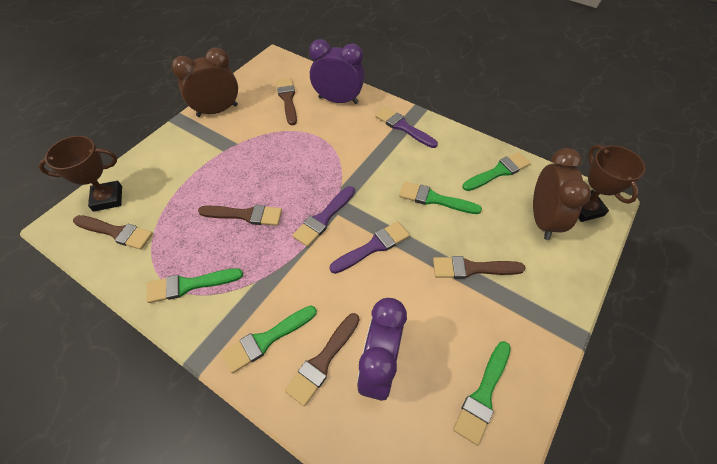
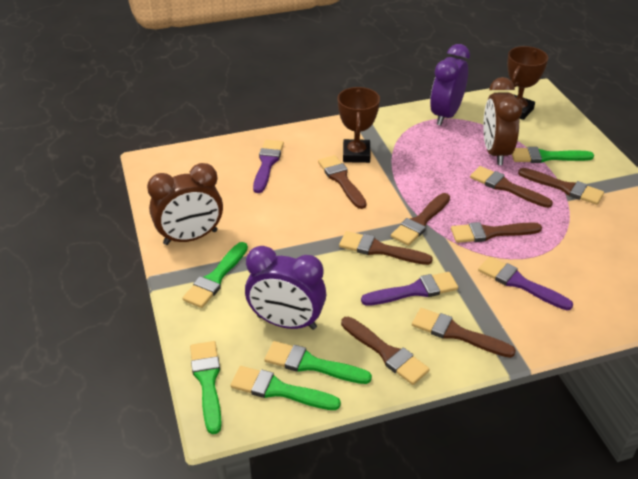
brown brush: 5 -> 8

